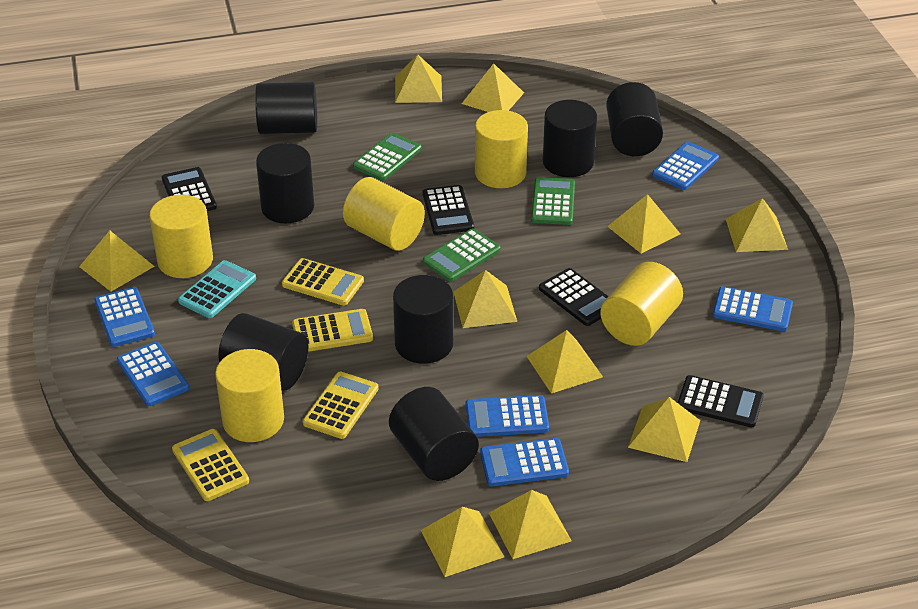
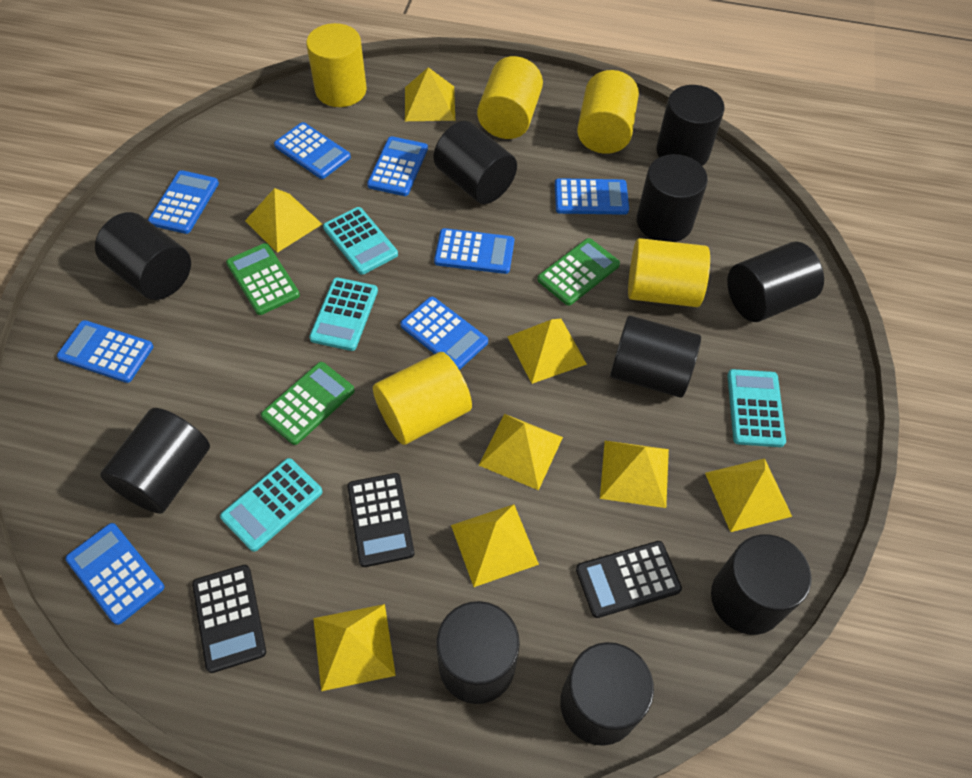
black calculator: 4 -> 3
black cylinder: 7 -> 10
blue calculator: 6 -> 8
turquoise calculator: 1 -> 4
yellow calculator: 4 -> 0
yellow pyramid: 10 -> 8

